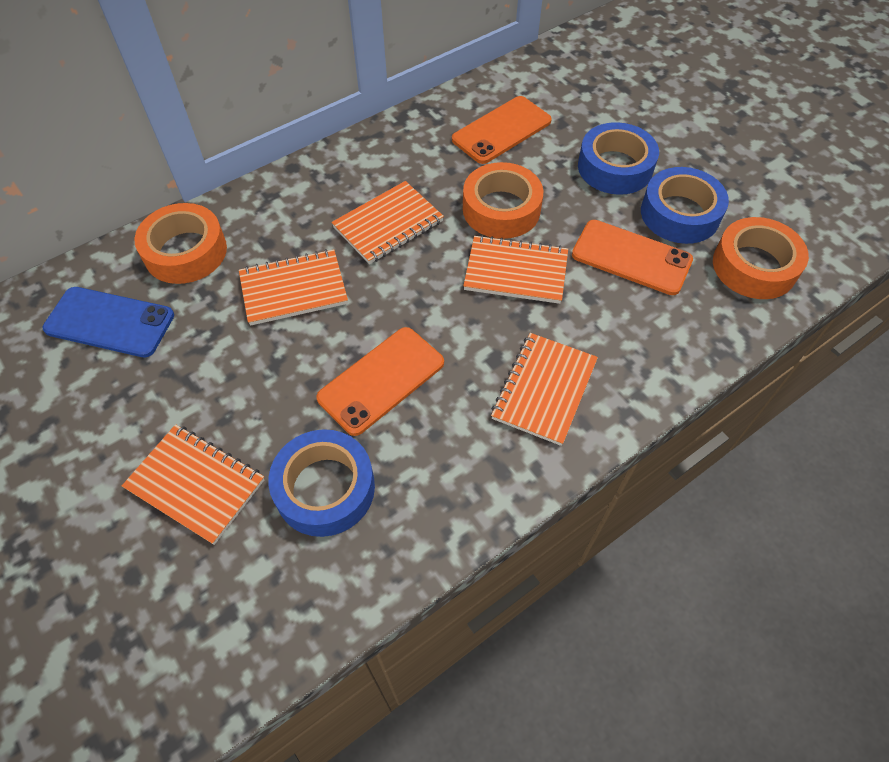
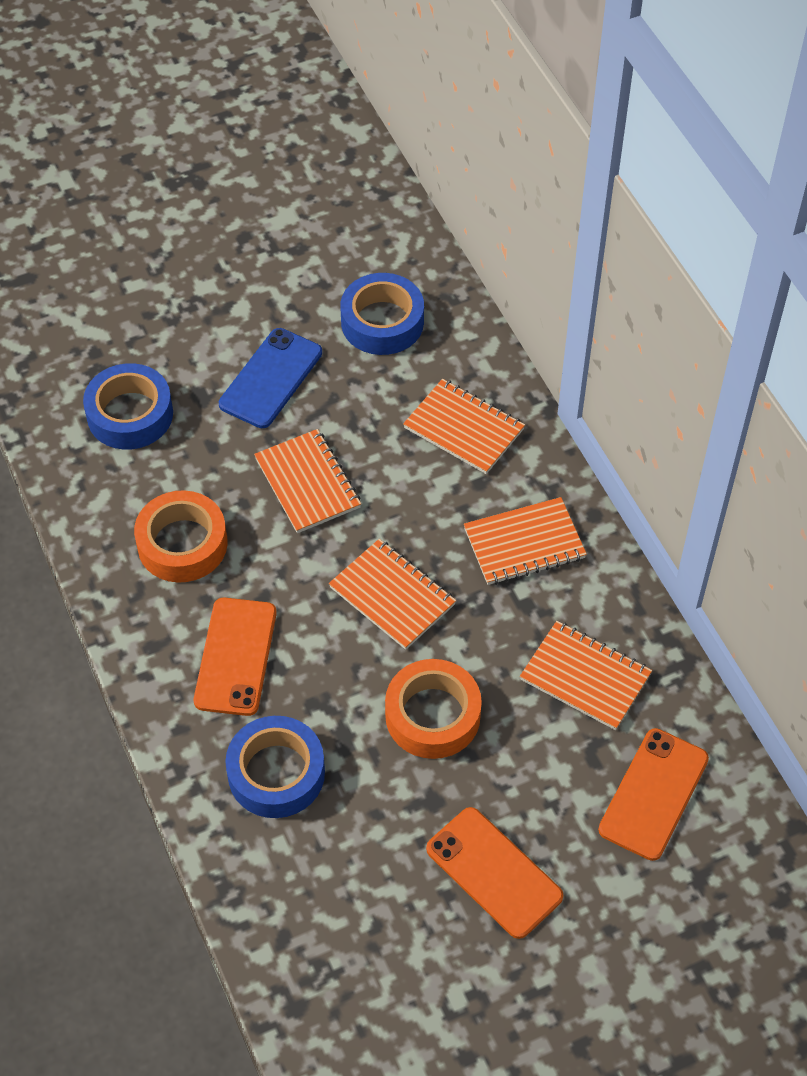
orange tape: 3 -> 2

